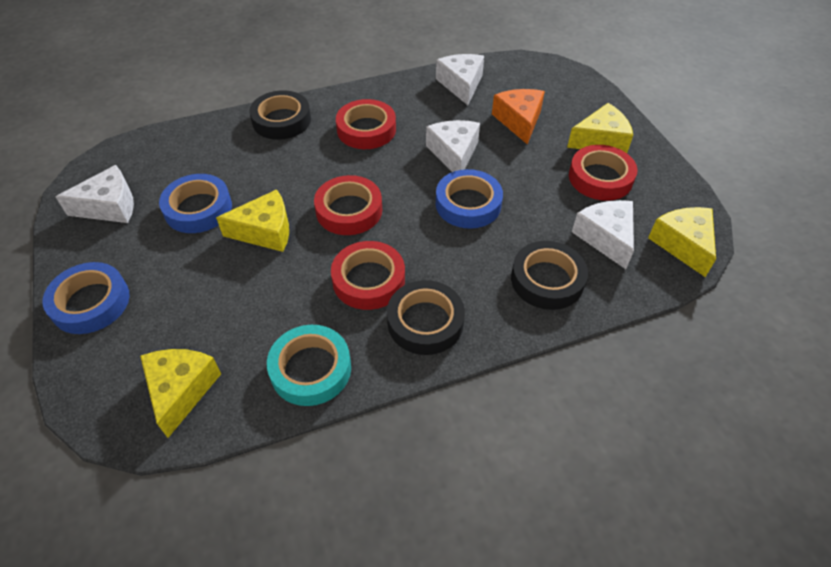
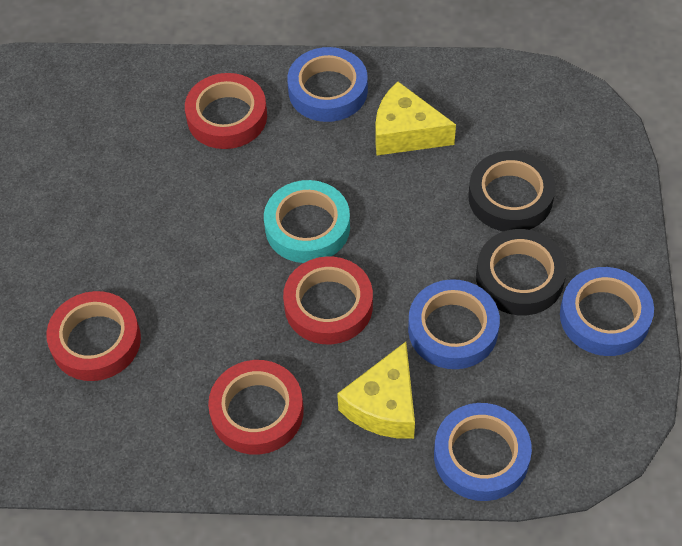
black tape: 3 -> 2
blue tape: 3 -> 4
orange cheese: 1 -> 0
white cheese: 4 -> 0
yellow cheese: 4 -> 2

